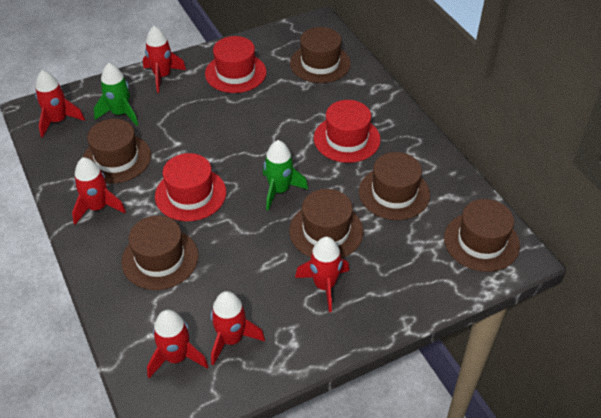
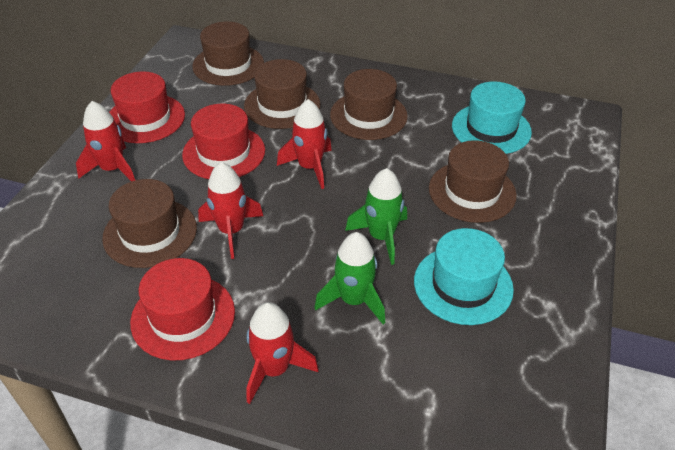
brown hat: 6 -> 5
red rocket: 6 -> 4
turquoise hat: 0 -> 2

